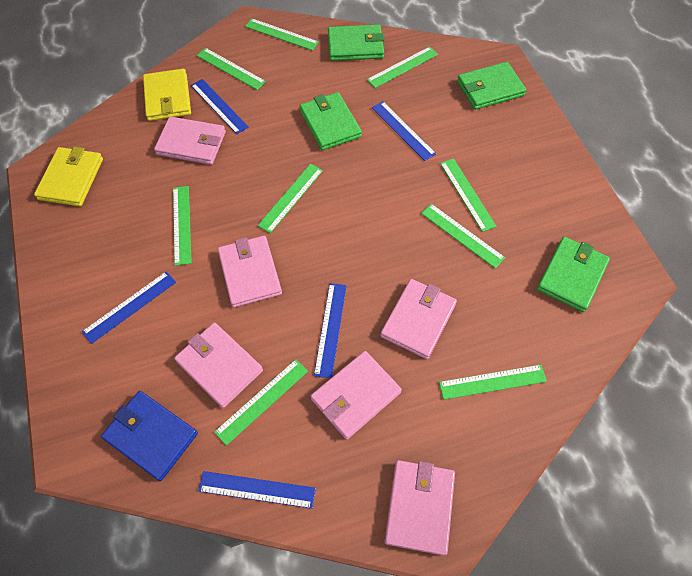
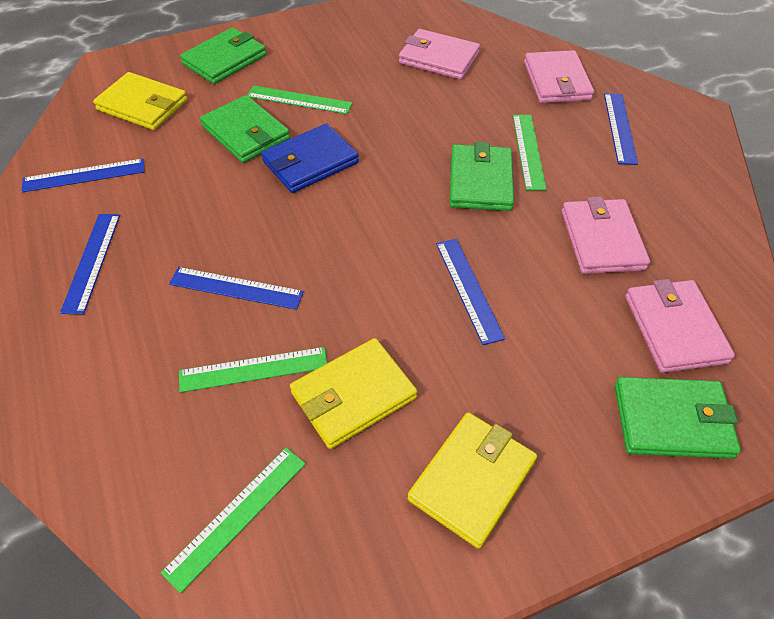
green ruler: 9 -> 4
pink wallet: 6 -> 4
yellow wallet: 2 -> 3

